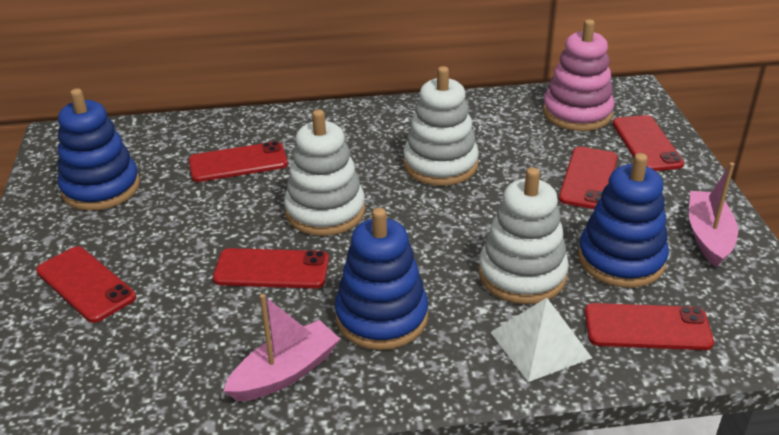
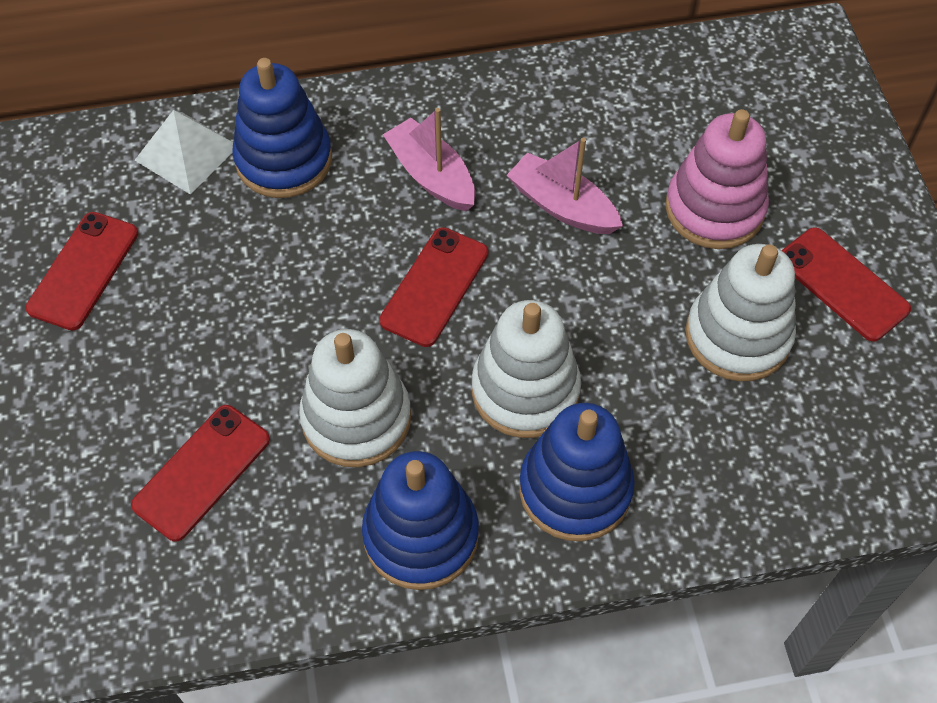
red phone: 6 -> 4

